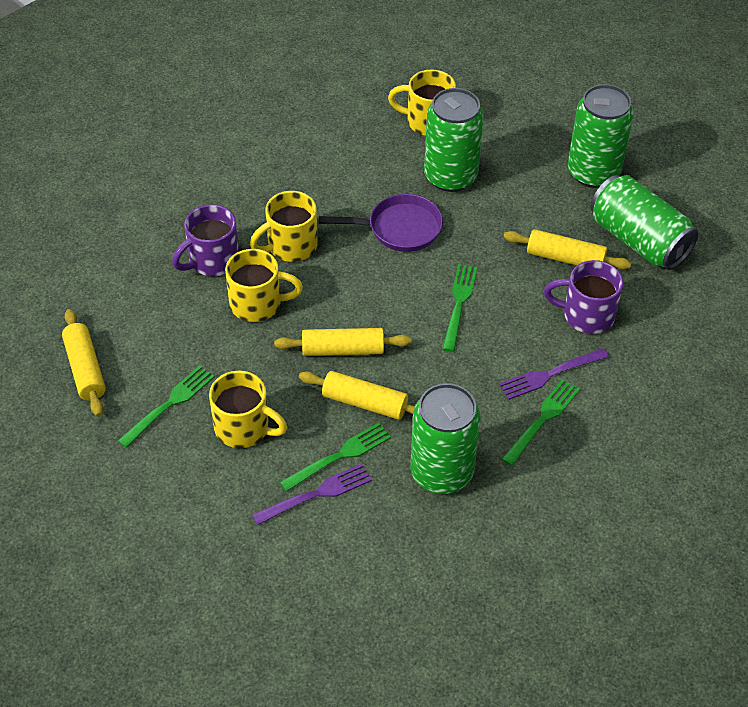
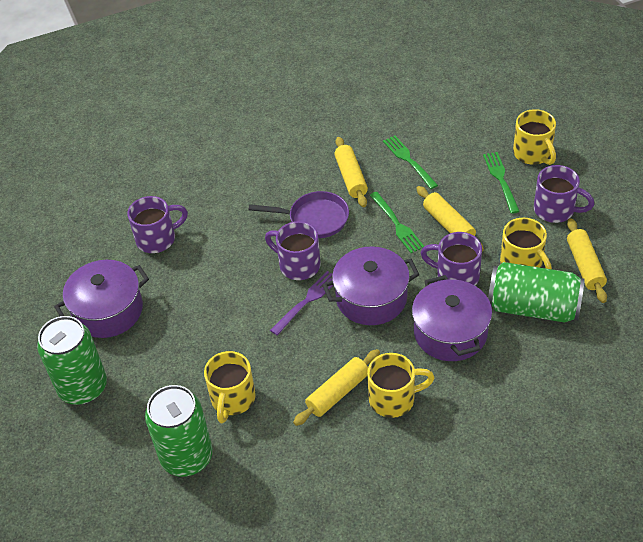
green can: 4 -> 3
green fork: 4 -> 3
purple fork: 2 -> 1
purple mug: 2 -> 4
purple pot: 0 -> 3

